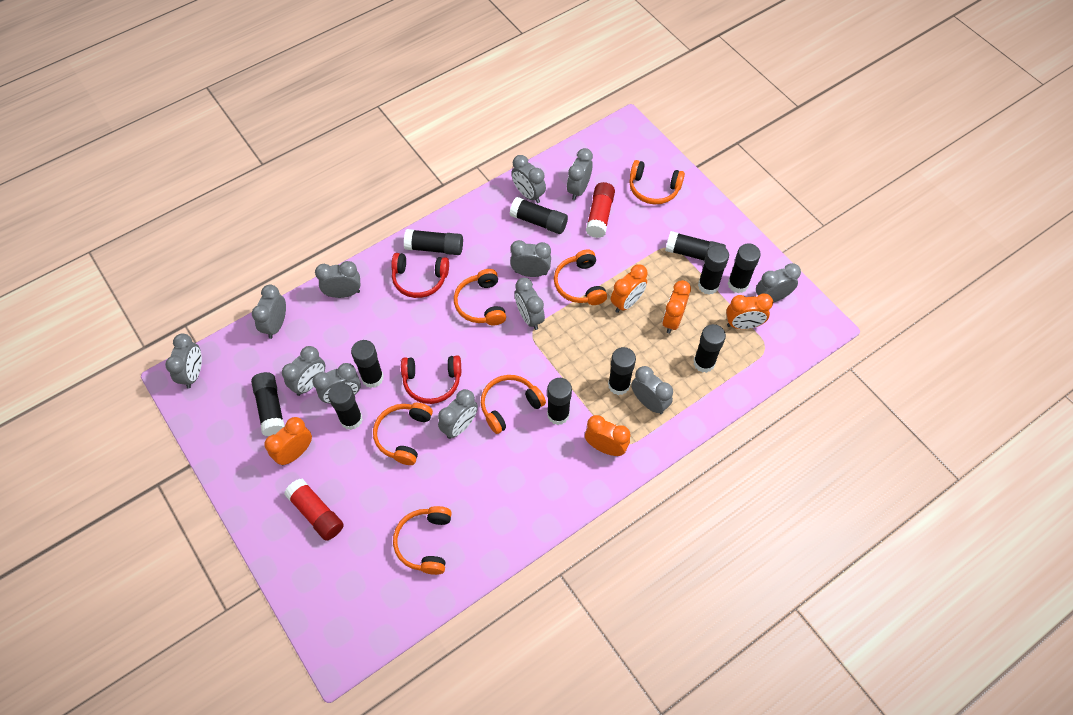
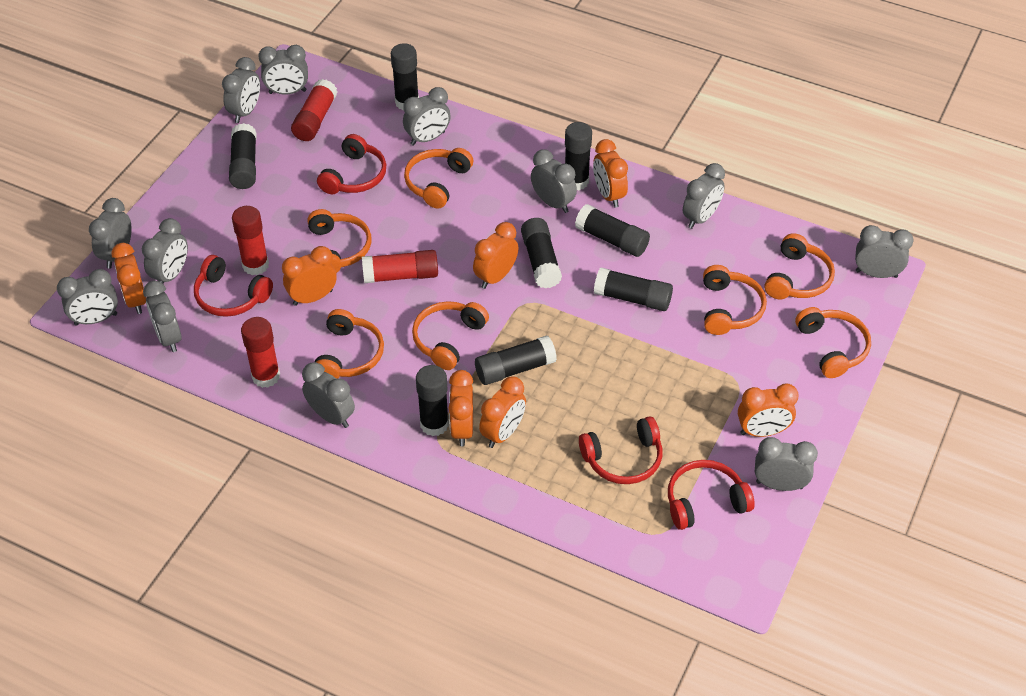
black glue stick: 11 -> 8
orange clock: 5 -> 7
orange headphones: 6 -> 7
red glue stick: 2 -> 4
red headphones: 2 -> 4

